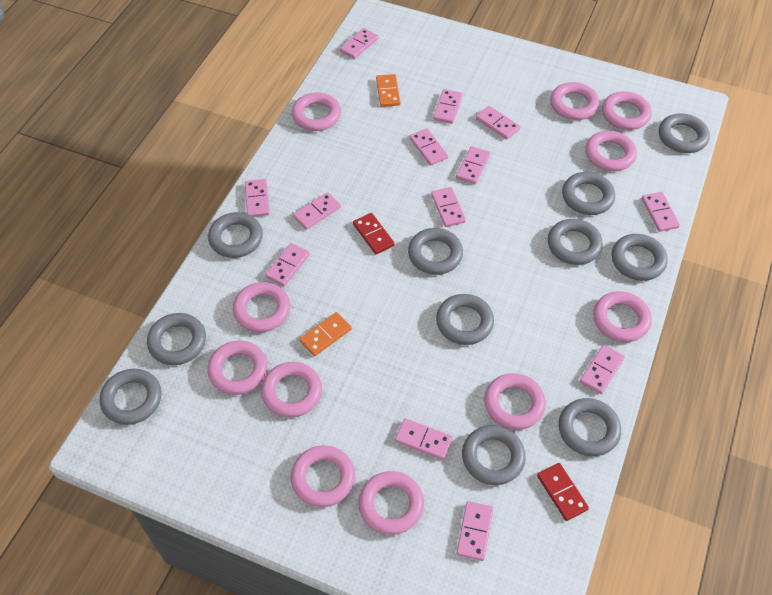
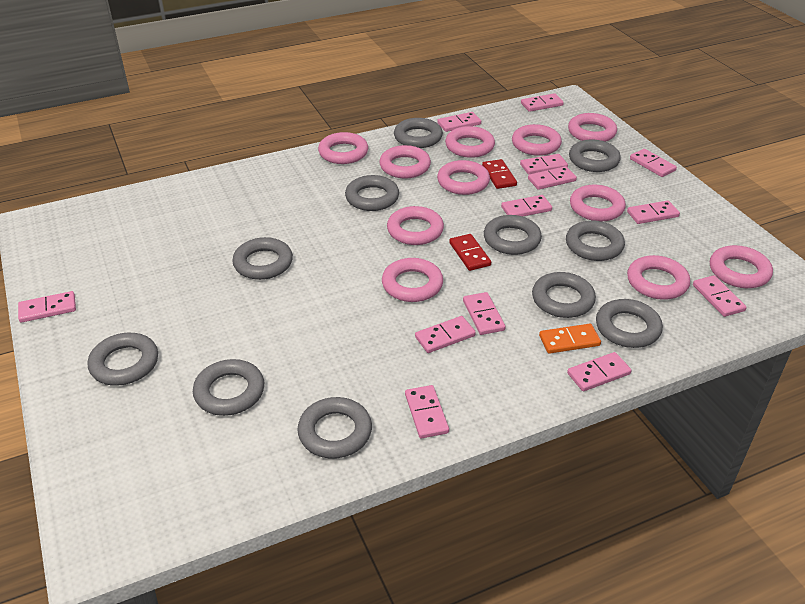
orange domino: 2 -> 1

